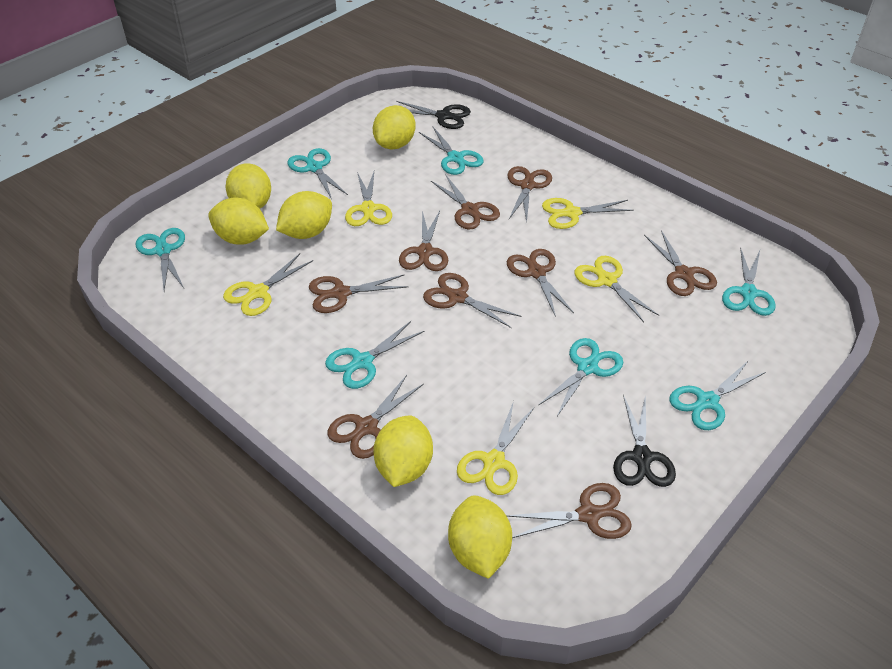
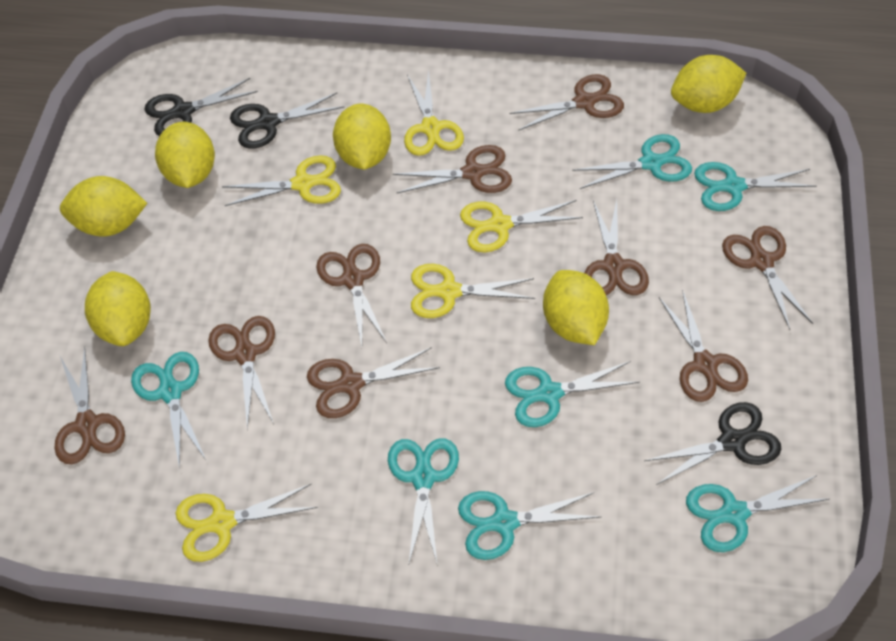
black scissors: 2 -> 3

